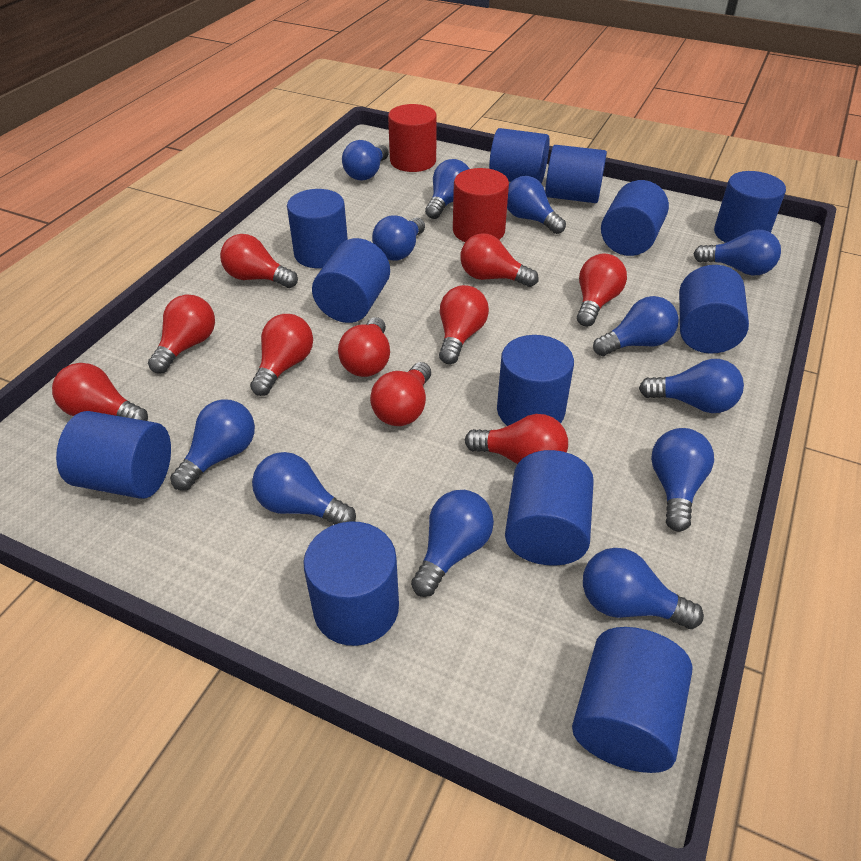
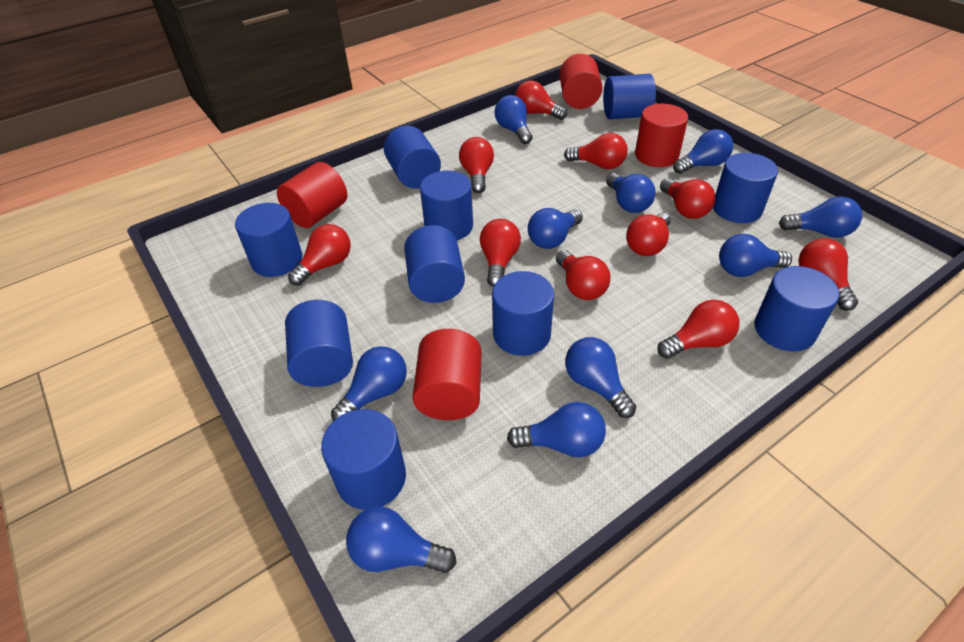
blue cylinder: 12 -> 10
blue light bulb: 12 -> 10
red cylinder: 2 -> 4

